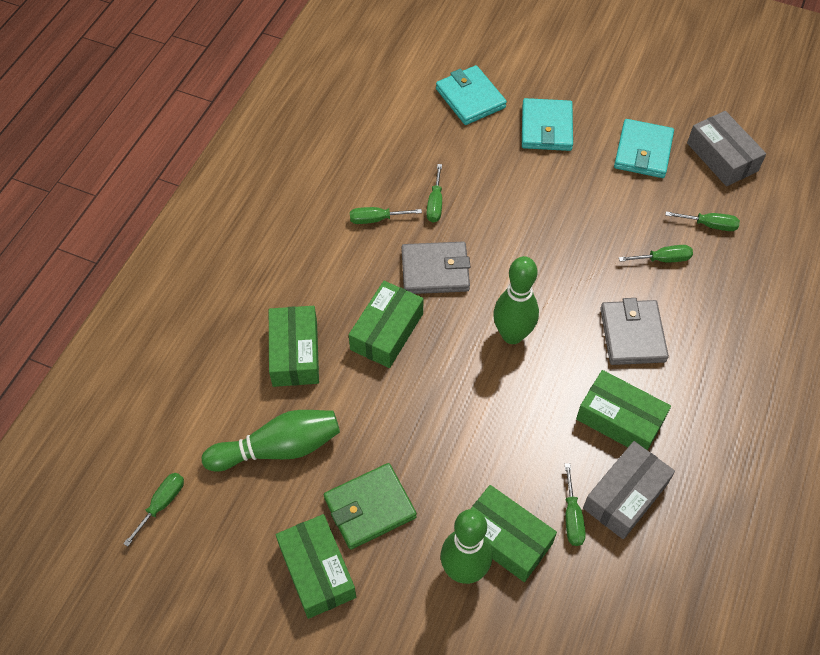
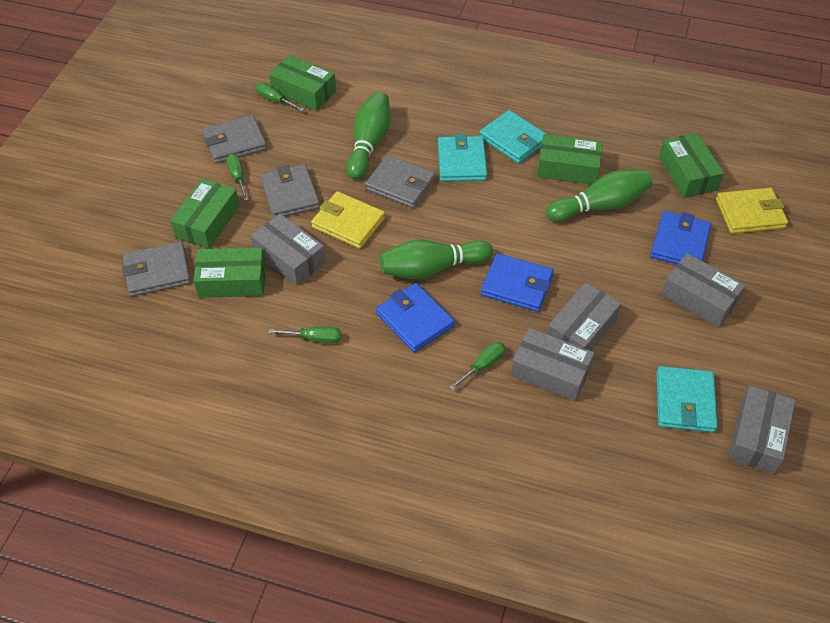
blue wallet: 0 -> 3
green screwdriver: 6 -> 4
green wallet: 1 -> 0
grey box: 2 -> 5
grey wallet: 2 -> 4
yellow wallet: 0 -> 2

